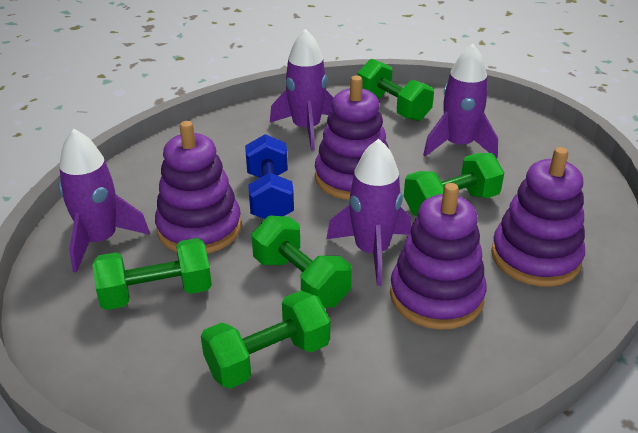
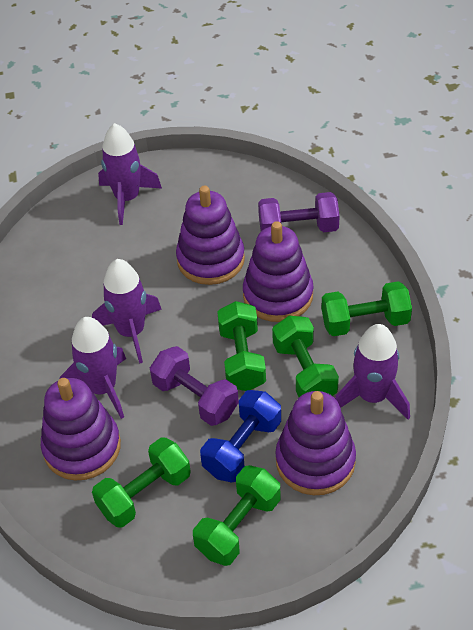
purple dumbbell: 0 -> 2

